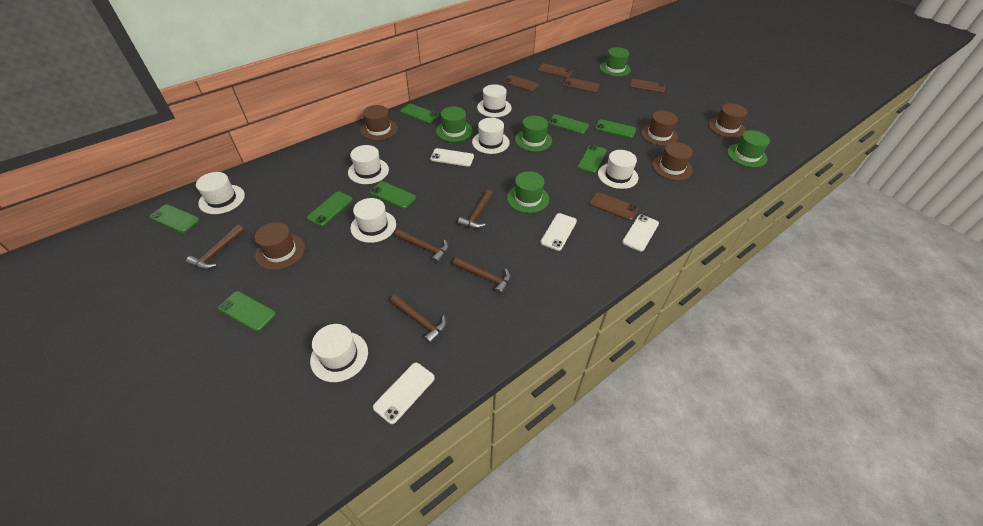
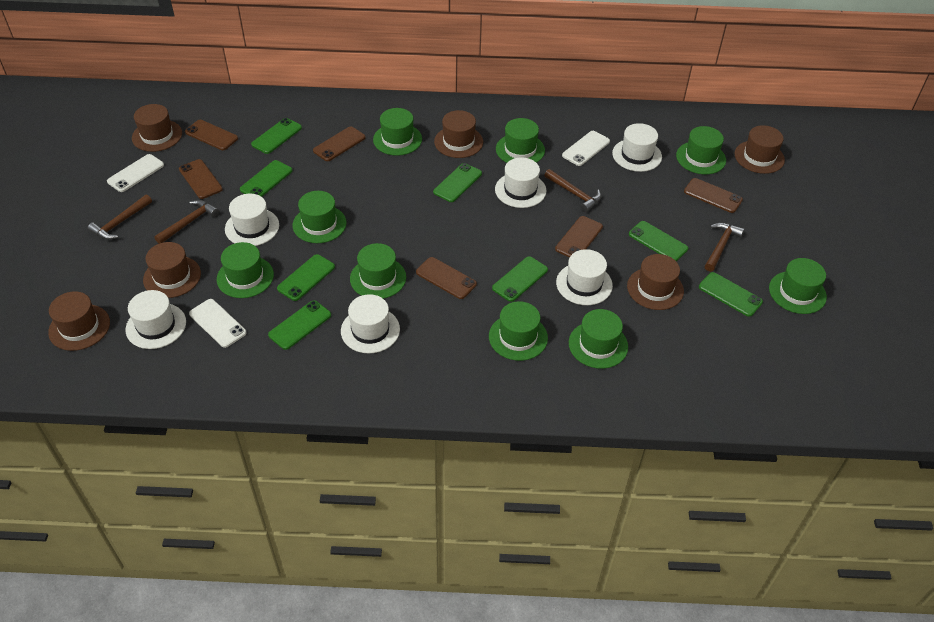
brown hammer: 5 -> 4
brown hat: 5 -> 6
brown phone: 5 -> 6
green hat: 5 -> 9
white hat: 7 -> 6
white phone: 4 -> 3

